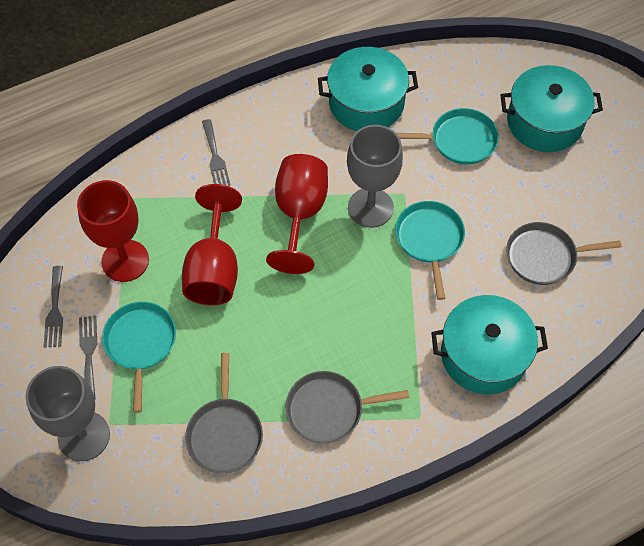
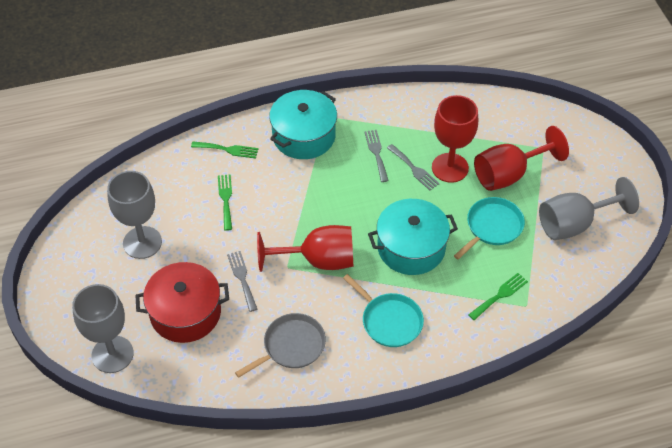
green fork: 0 -> 3
grey goblet: 2 -> 3
grey pan: 3 -> 1
red pot: 0 -> 1
turquoise pan: 3 -> 2
turquoise pot: 3 -> 2

